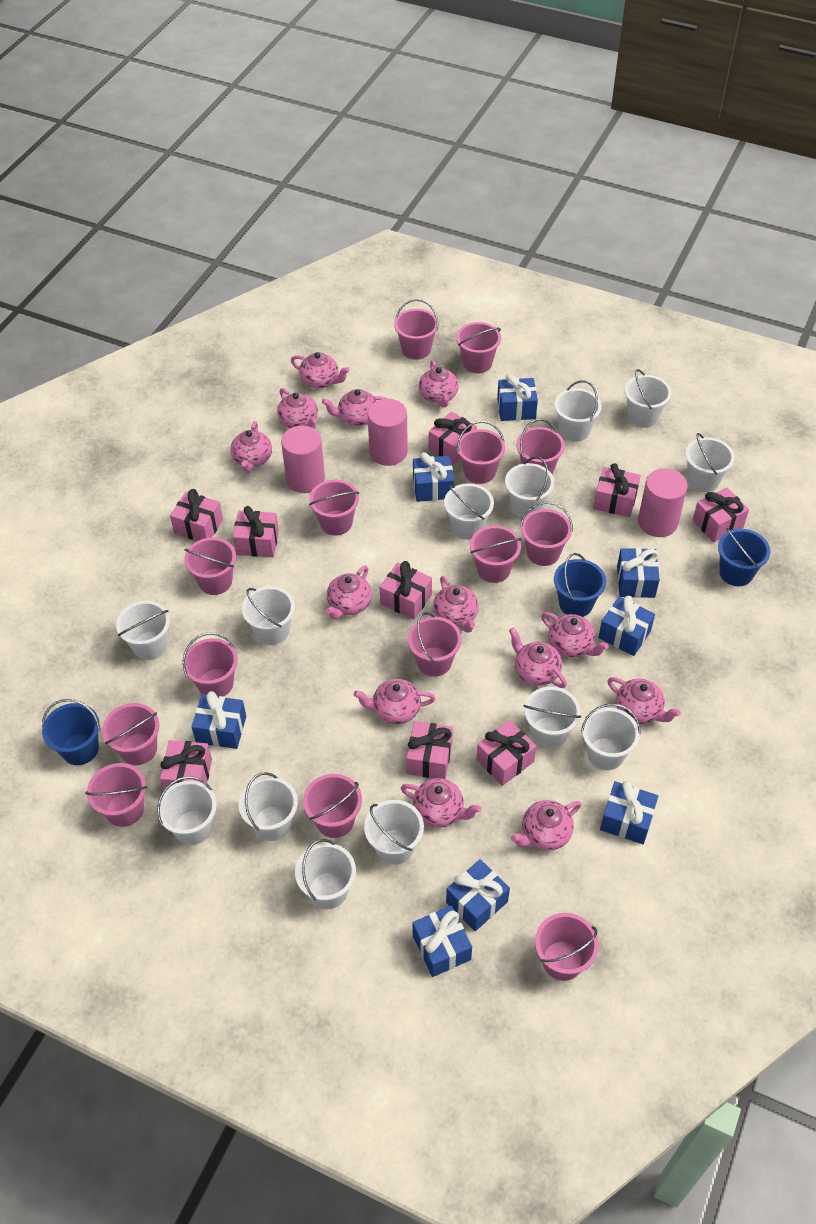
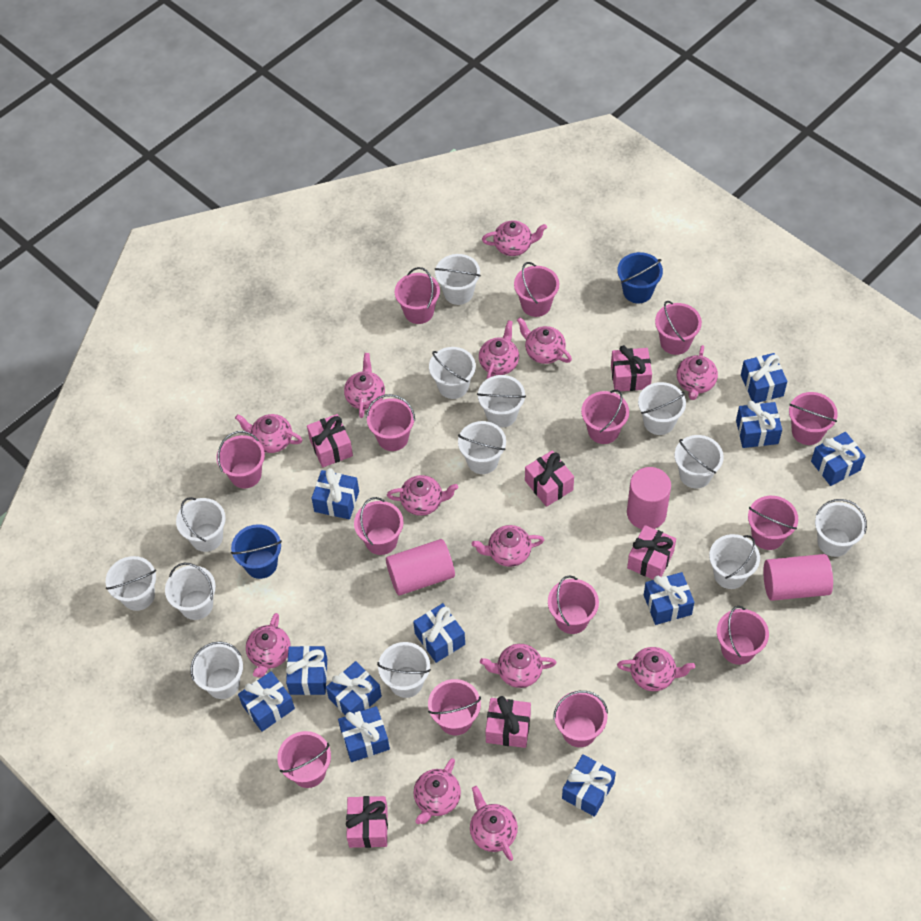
blue bucket: 3 -> 2
blue gift: 8 -> 11
pink gift: 9 -> 6

